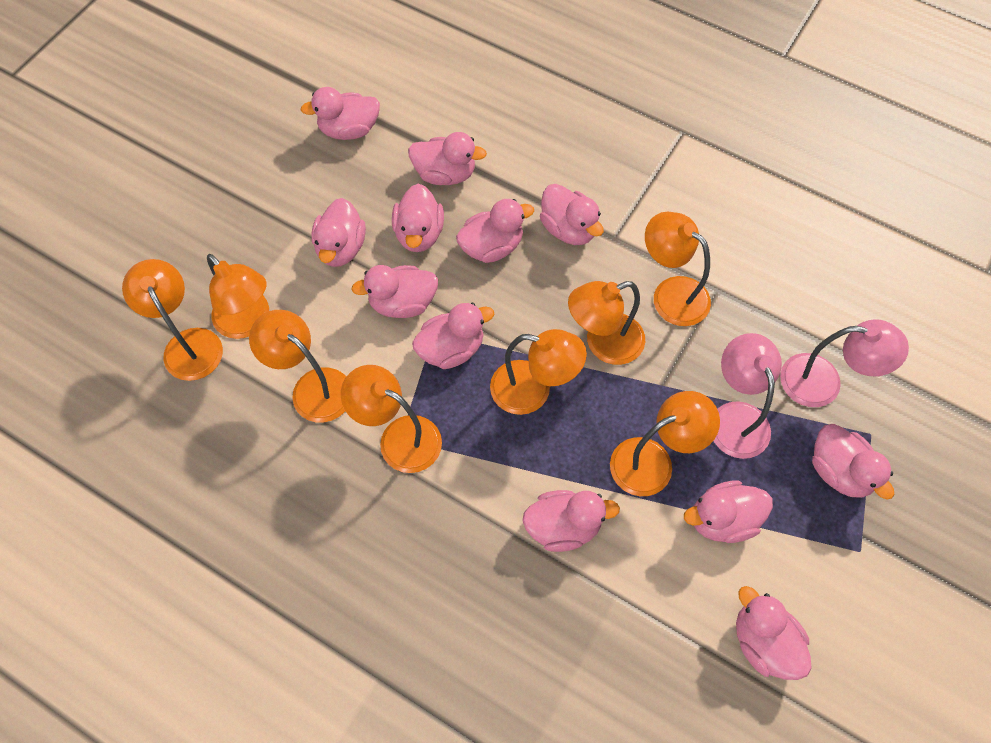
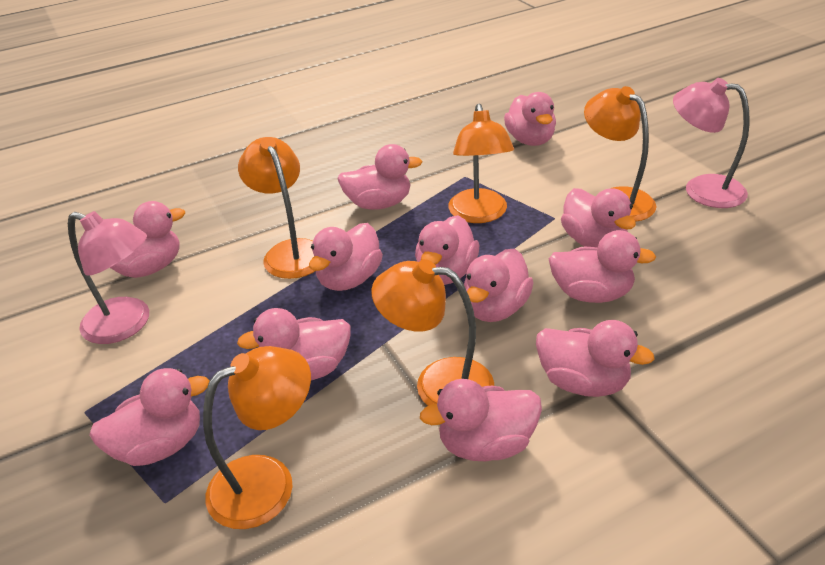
orange lamp: 8 -> 5

